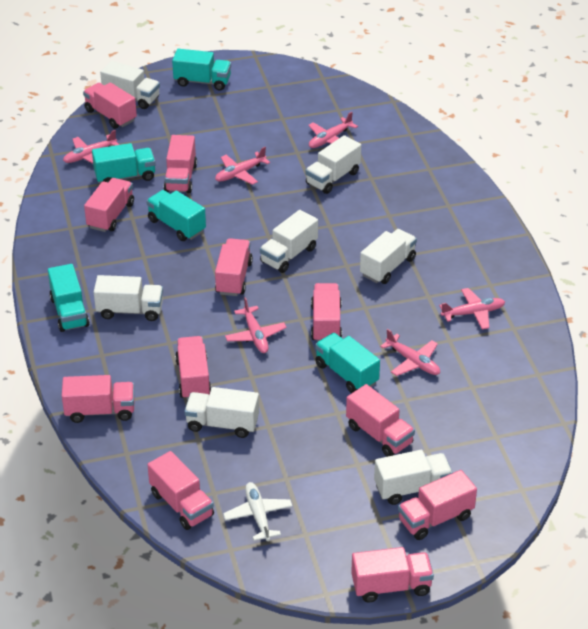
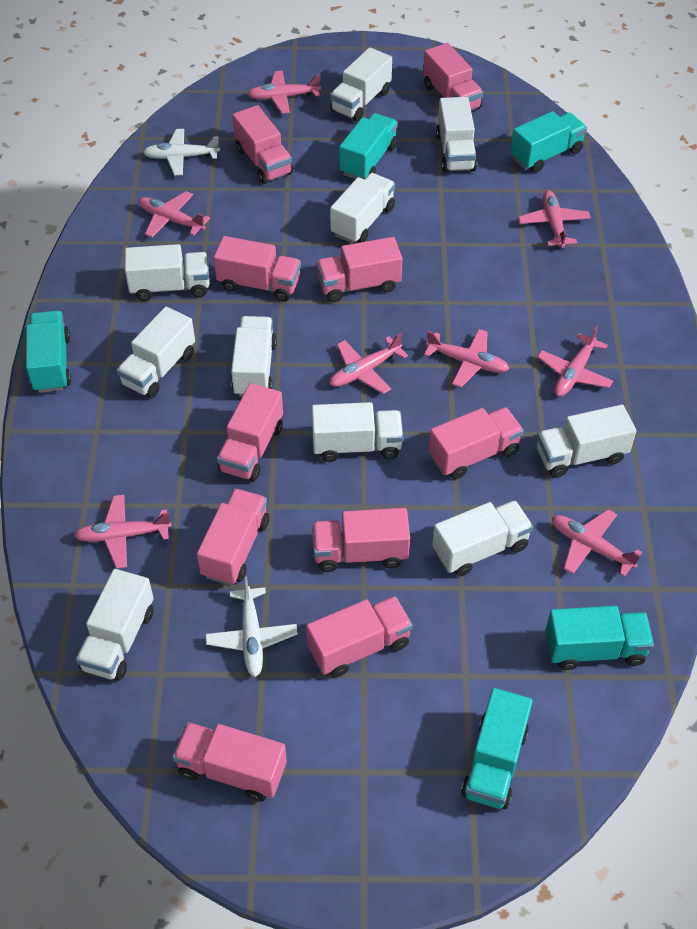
pink plane: 6 -> 8
pink truck: 11 -> 10
white plane: 1 -> 2
white truck: 7 -> 10

